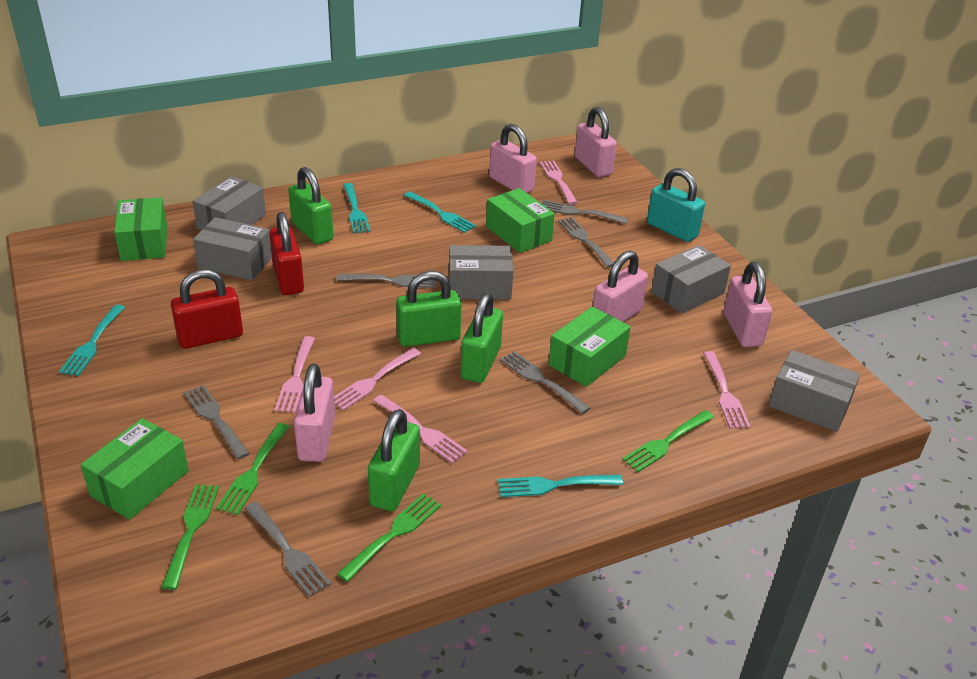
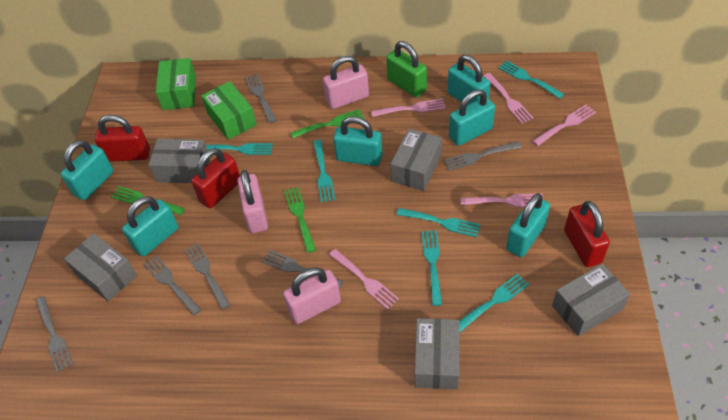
green box: 4 -> 2
green fork: 4 -> 3
green padlock: 4 -> 1
pink padlock: 5 -> 3
red padlock: 2 -> 3
turquoise fork: 4 -> 6
turquoise padlock: 1 -> 6

